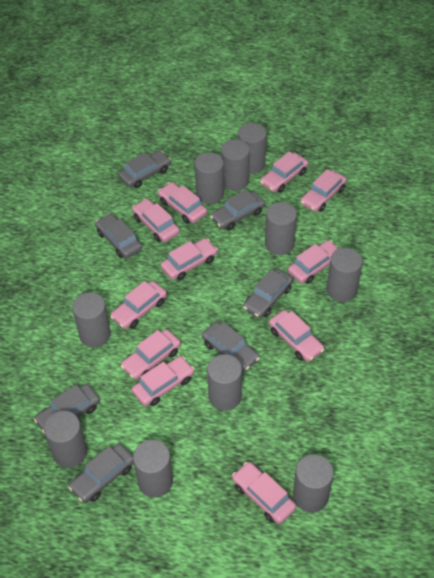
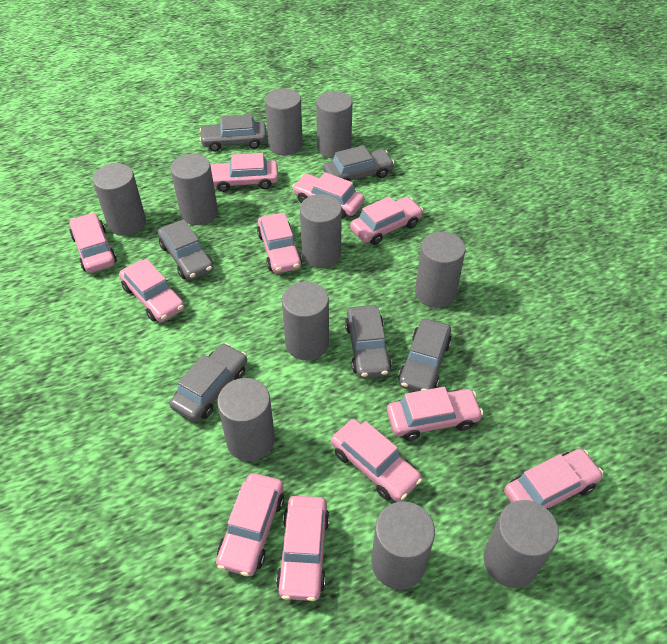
grey car: 7 -> 6

